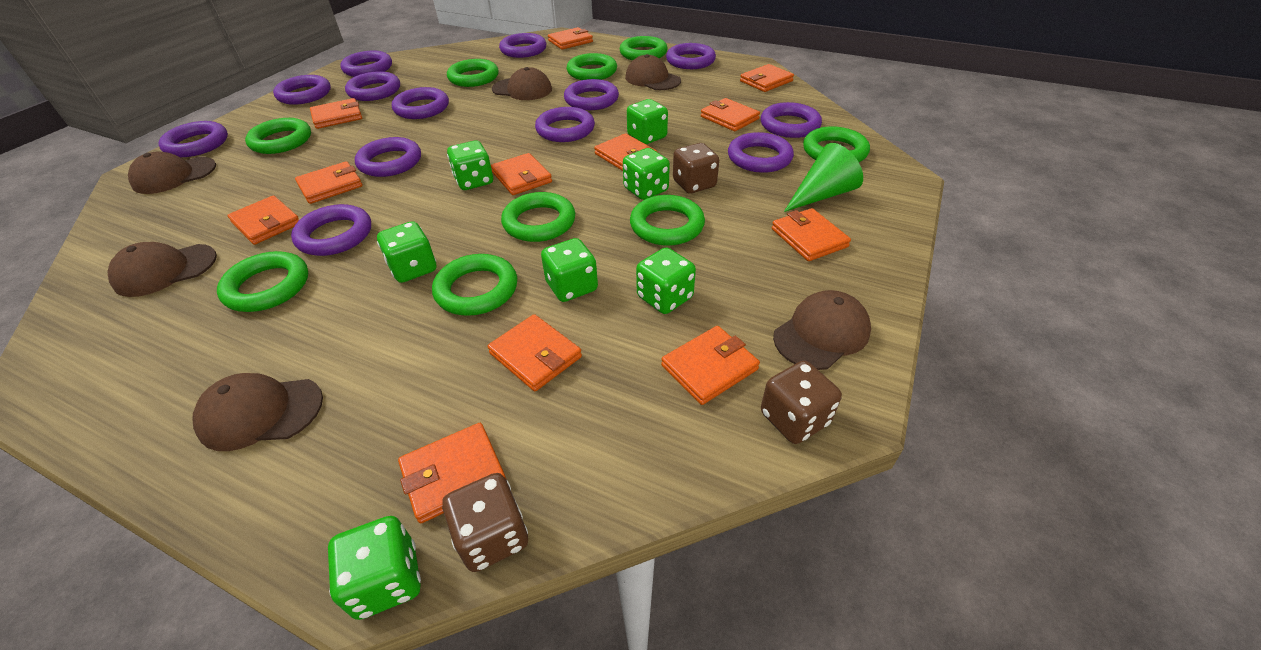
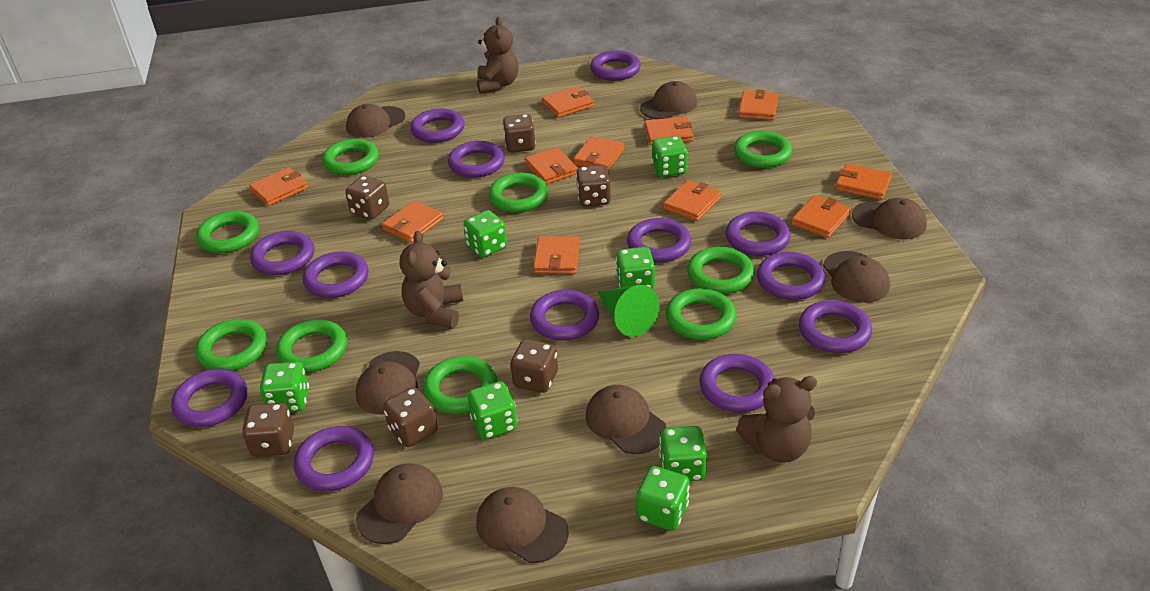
brown cap: 6 -> 8
brown dice: 3 -> 6
brown teddy bear: 0 -> 3
orange wallet: 12 -> 11

